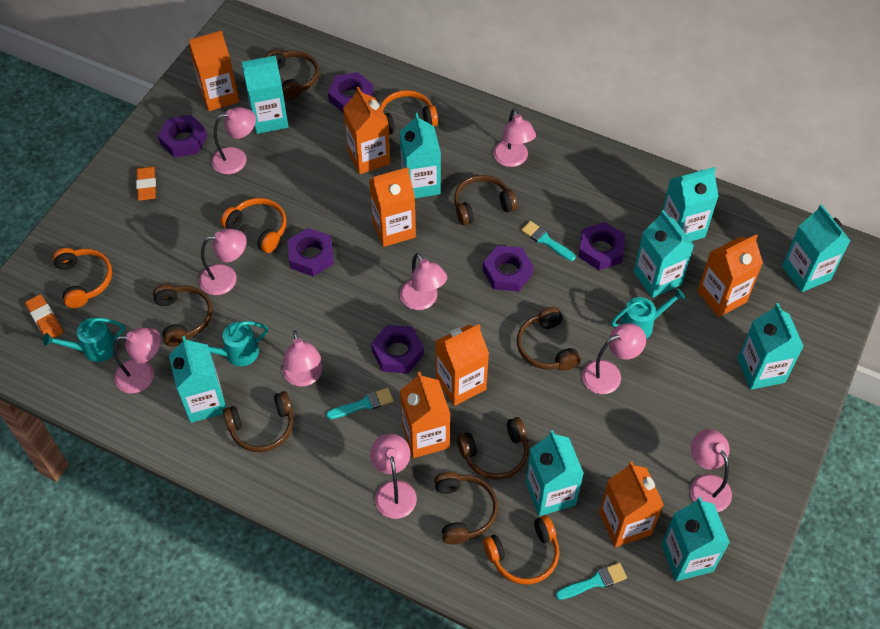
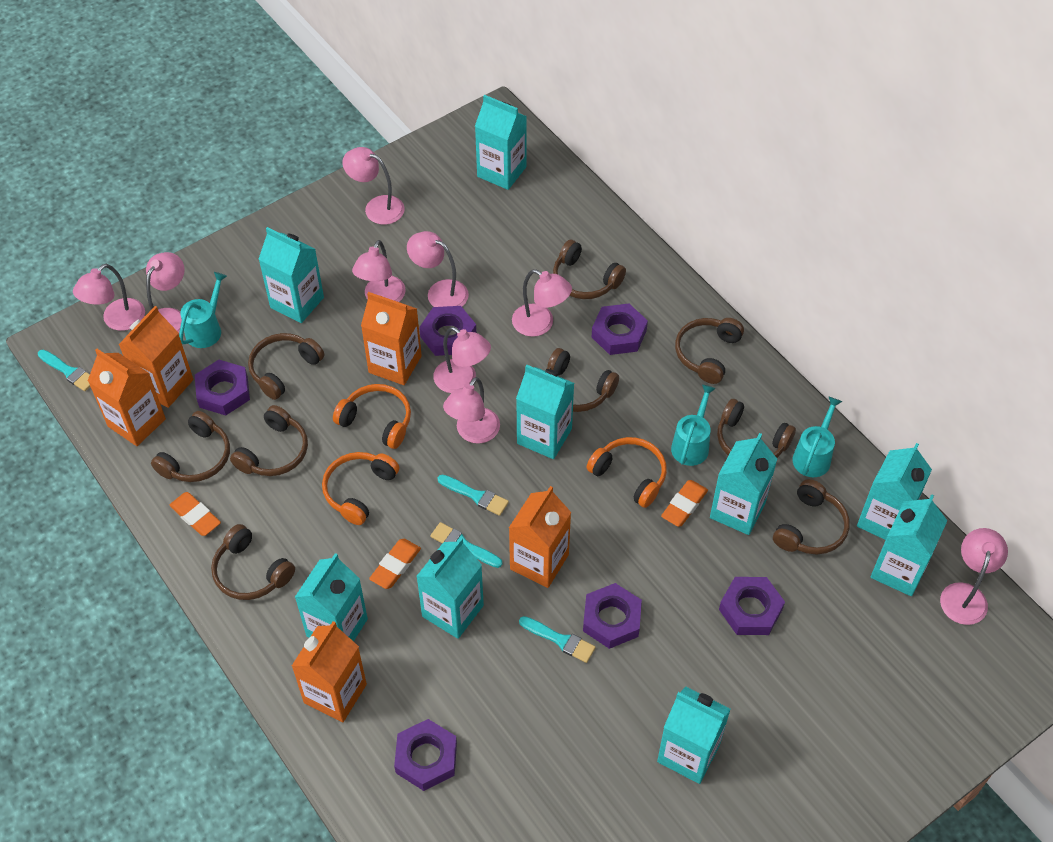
brown headphones: 7 -> 9
orange carton: 7 -> 5
orange eraser: 2 -> 3
orange headphones: 4 -> 3
turquoise brush: 3 -> 4

